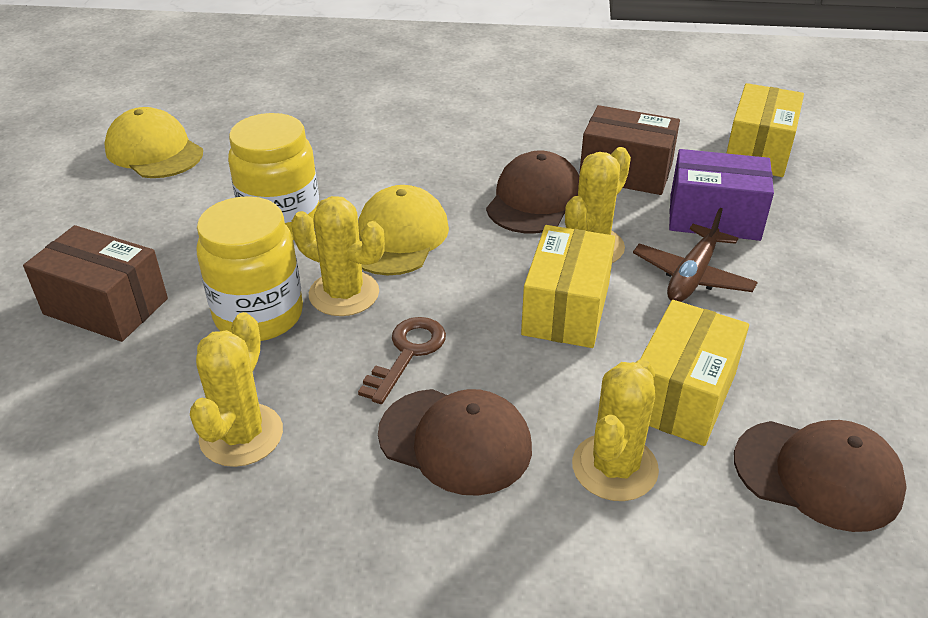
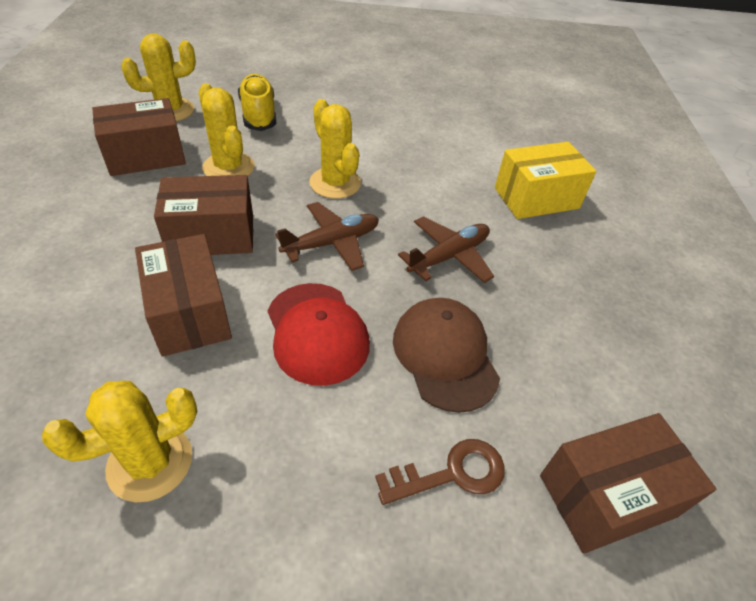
brown box: 2 -> 4
brown cap: 3 -> 1
brown plane: 1 -> 2
purple box: 1 -> 0
red cap: 0 -> 1
yellow box: 3 -> 1
yellow cap: 2 -> 0
yellow jar: 2 -> 0
yellow shoe: 0 -> 1

